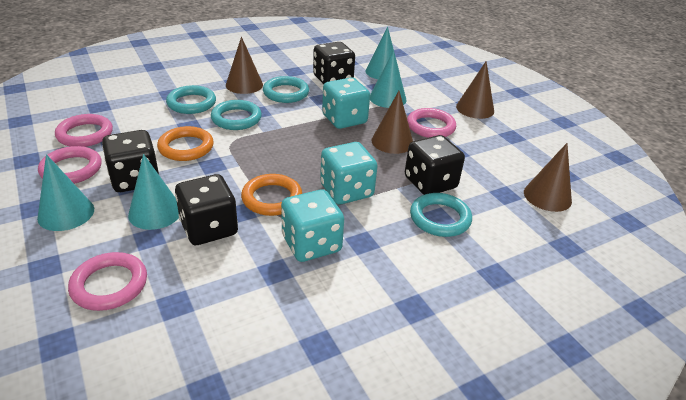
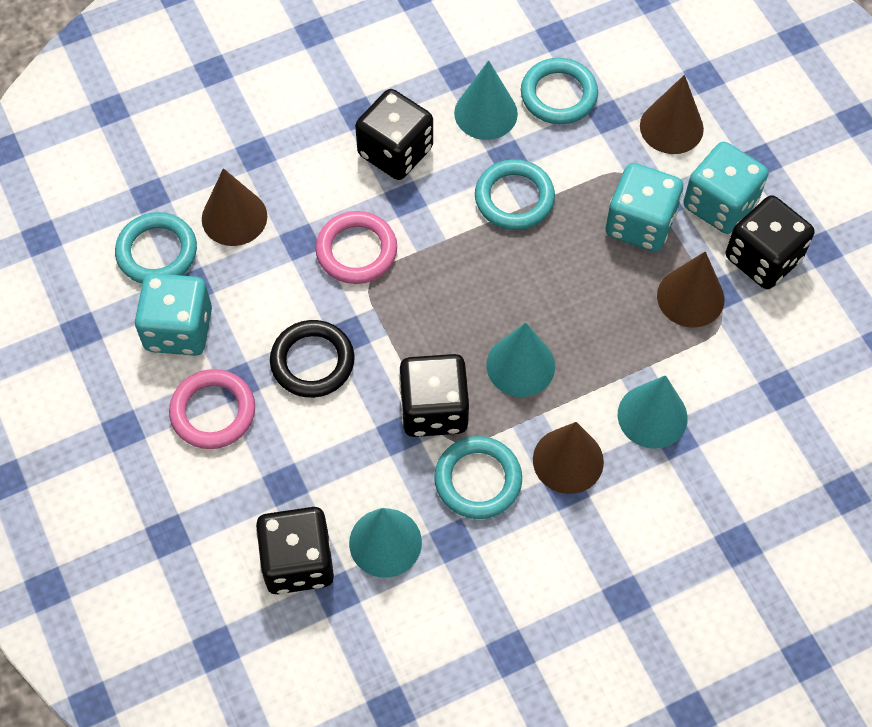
black ring: 0 -> 1
orange ring: 2 -> 0
pink ring: 4 -> 2

